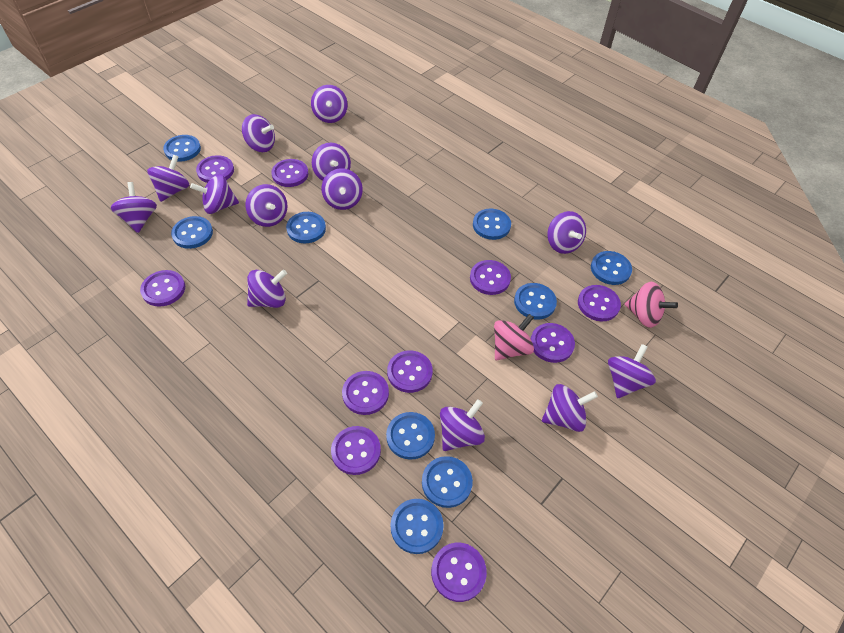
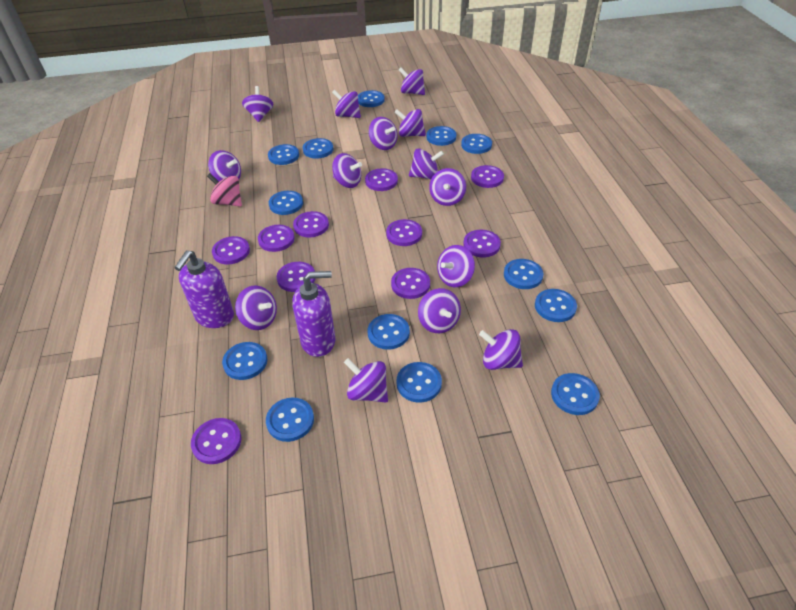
blue button: 9 -> 13
pink spinning top: 2 -> 1
purple soap dispenser: 0 -> 2
purple spinning top: 13 -> 14

